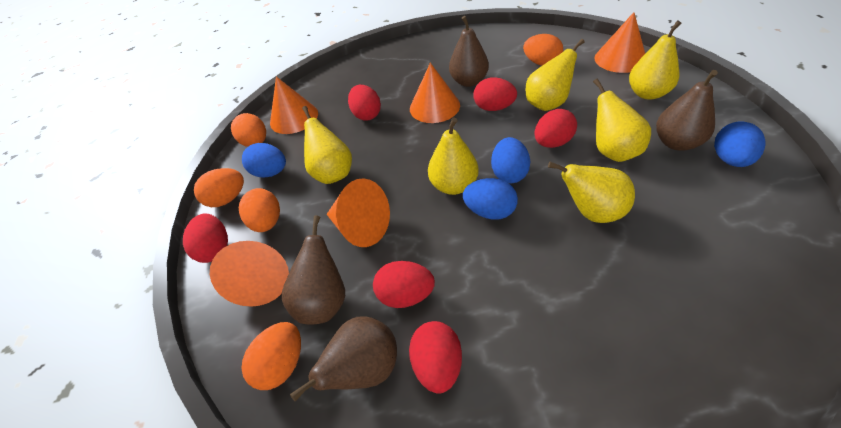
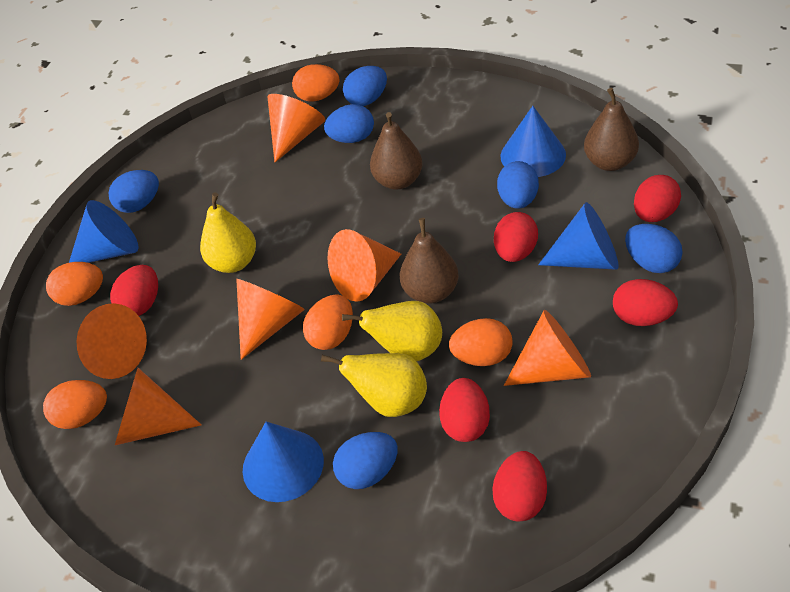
blue cone: 0 -> 4
blue egg: 4 -> 6
brown pear: 4 -> 3
orange cone: 5 -> 6
yellow pear: 6 -> 3

